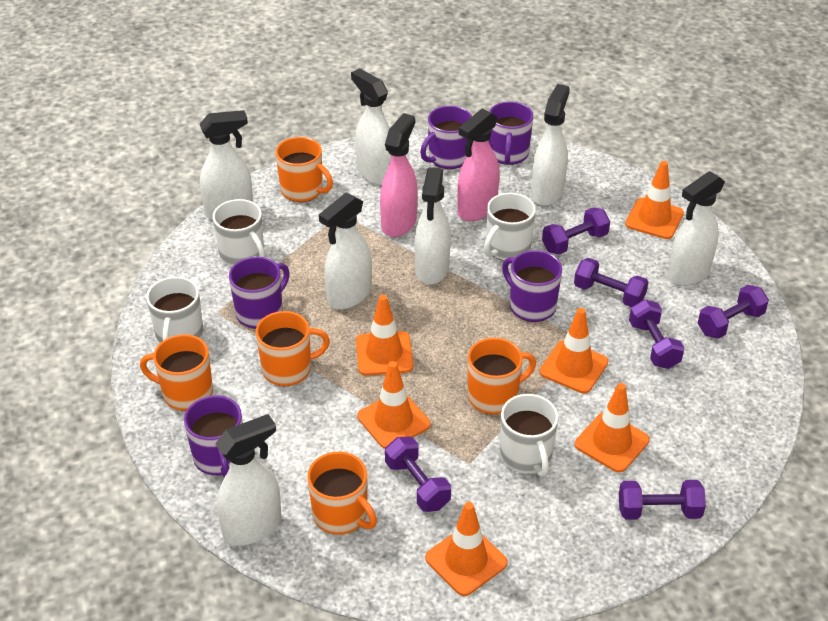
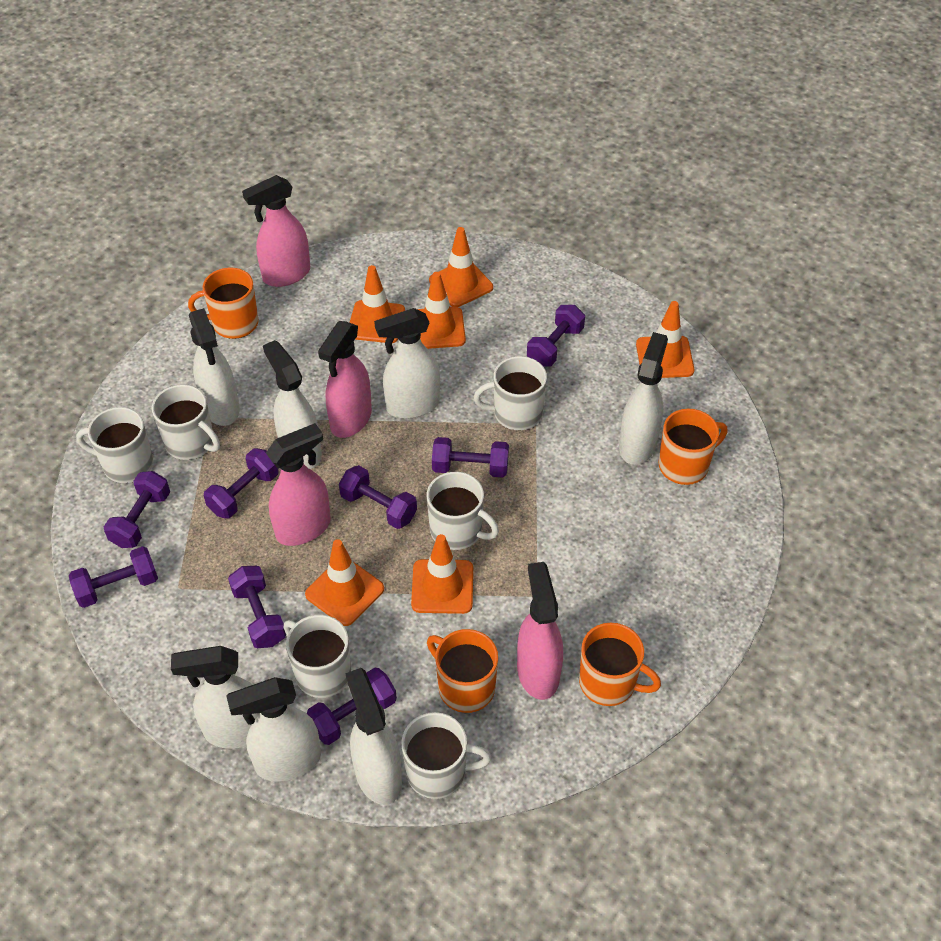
orange mug: 5 -> 4
pink spray bottle: 2 -> 4
purple dumbbell: 6 -> 8
purple mug: 5 -> 0
white mug: 4 -> 6

